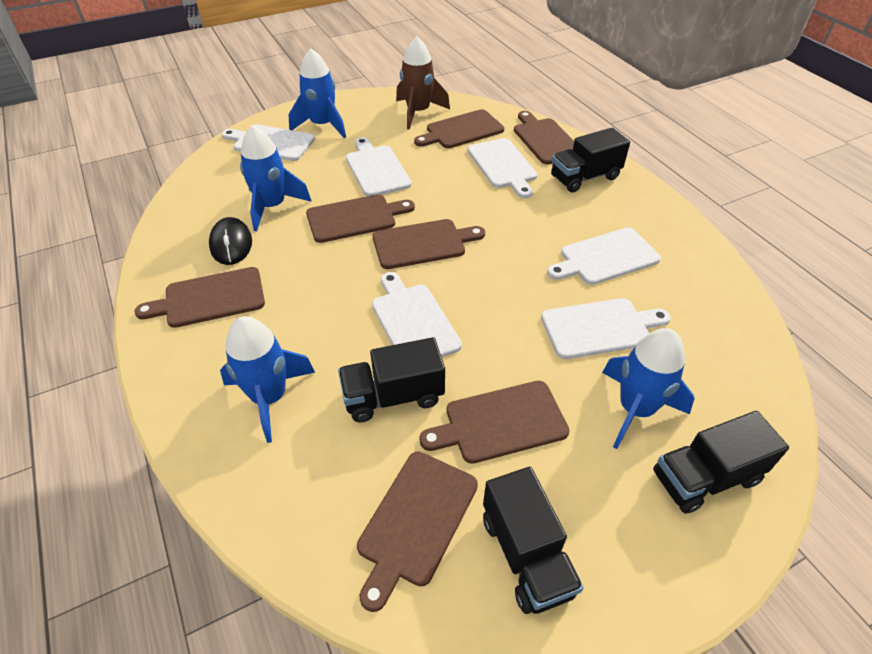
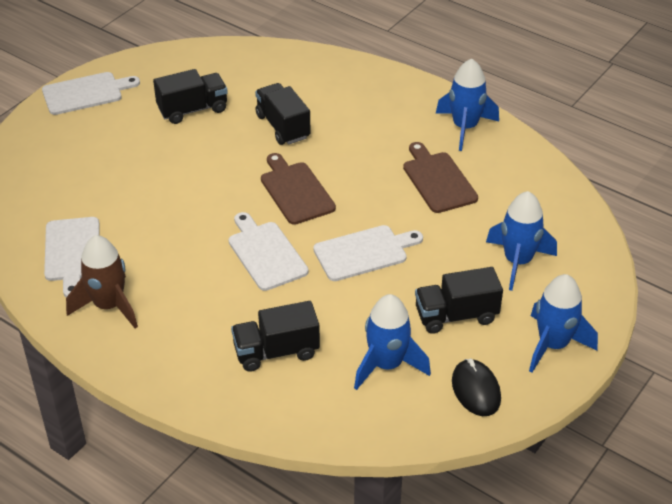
brown cutting board: 7 -> 2
white cutting board: 6 -> 4

